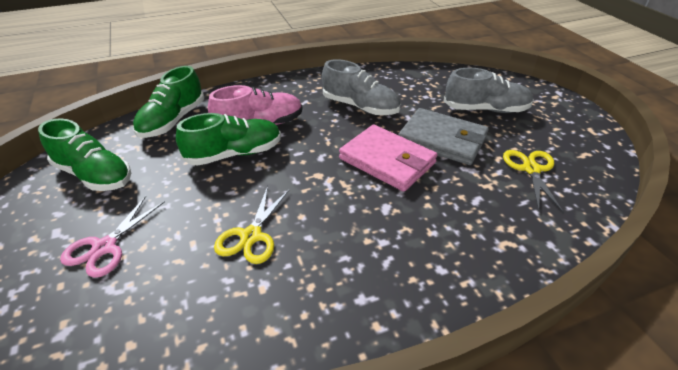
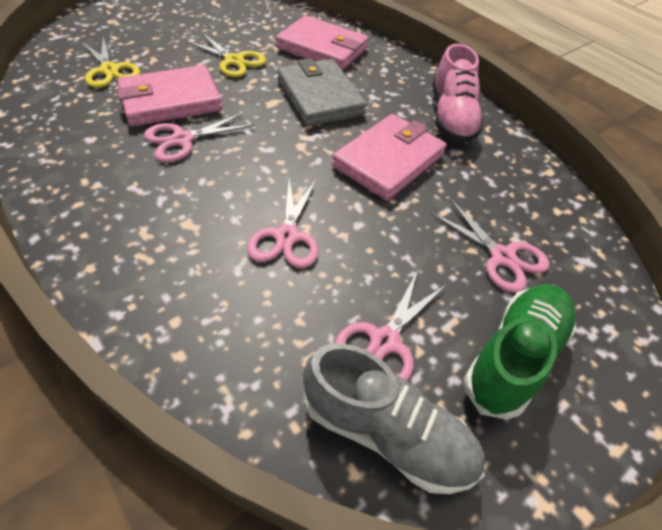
green shoe: 3 -> 1
grey shoe: 2 -> 1
pink scissors: 1 -> 4
pink wallet: 1 -> 3

